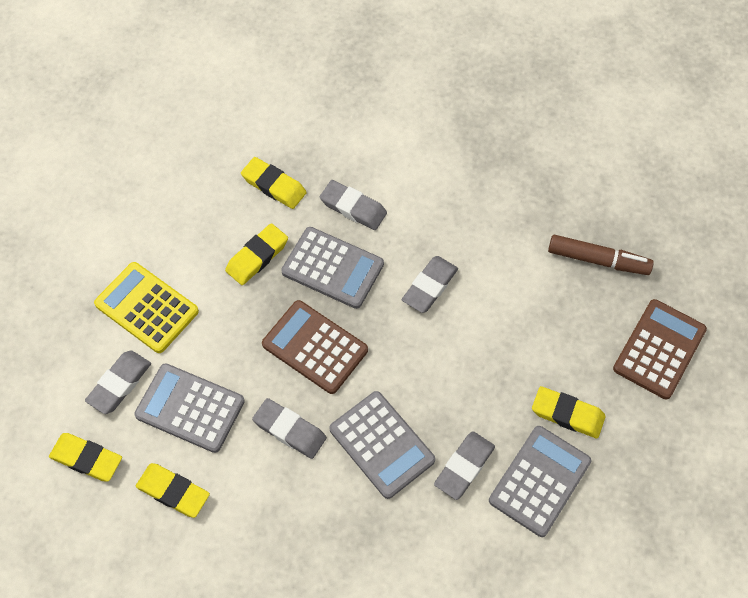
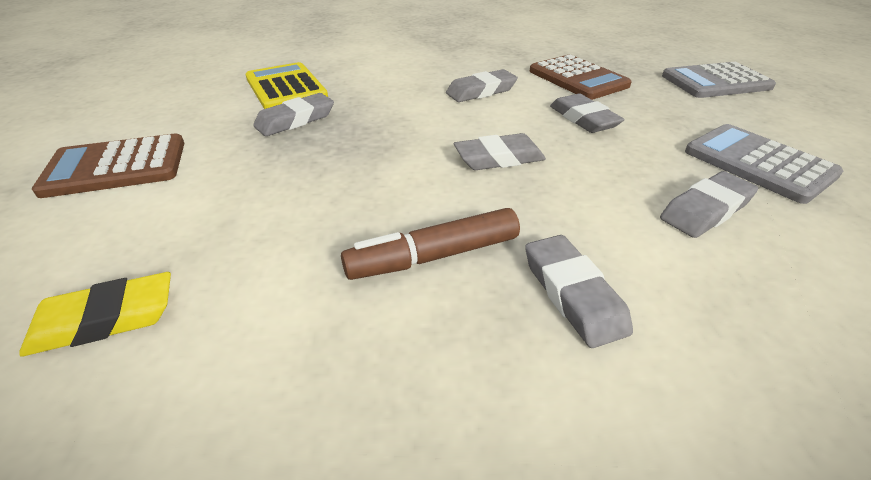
grey calculator: 4 -> 2
grey eraser: 5 -> 6
yellow eraser: 5 -> 1

